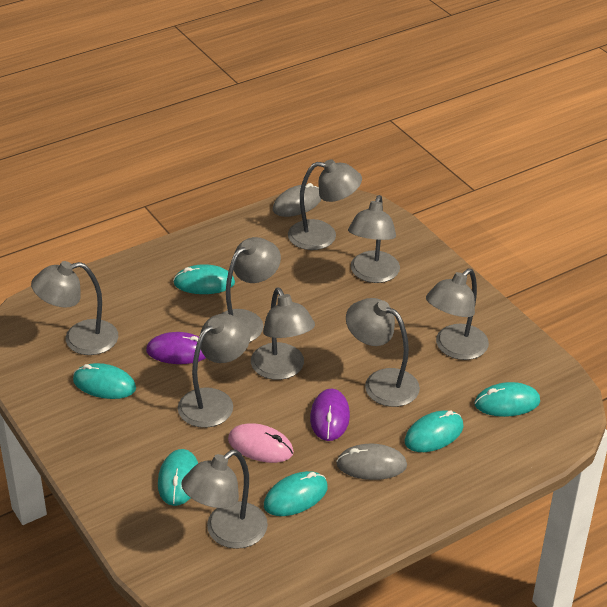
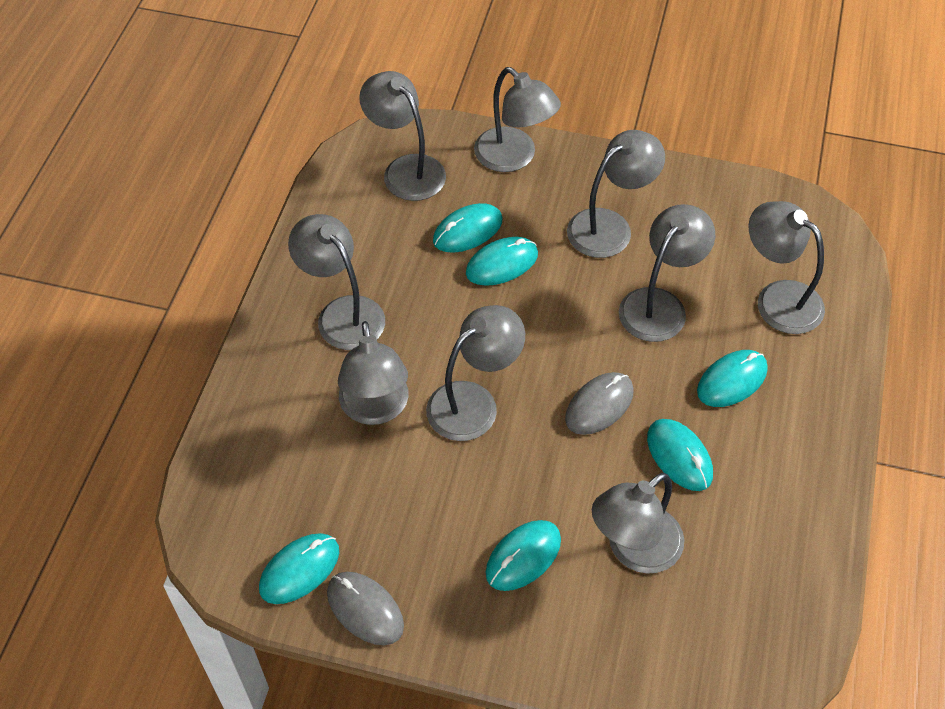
pink mouse: 1 -> 0
purple mouse: 2 -> 0

